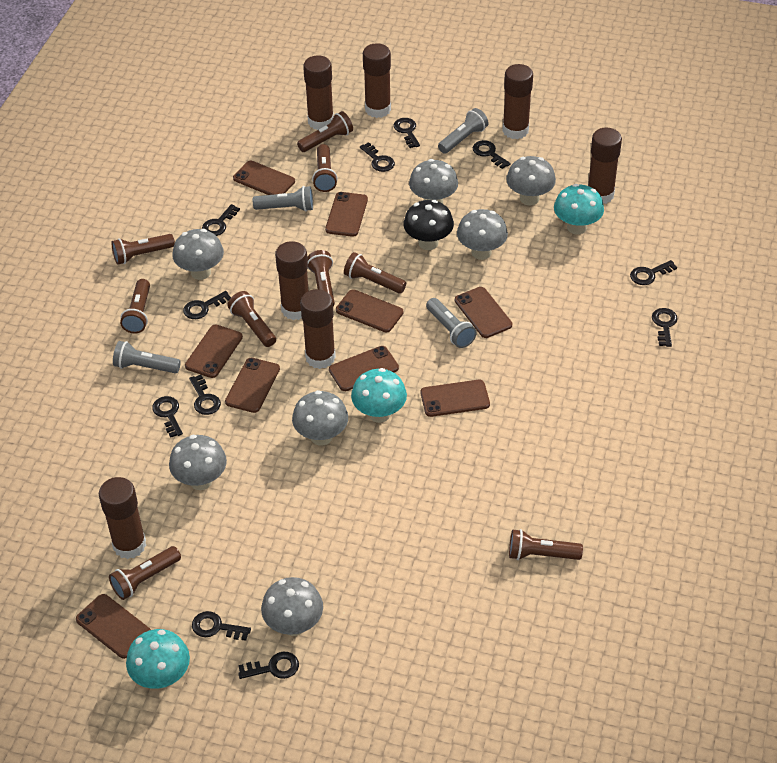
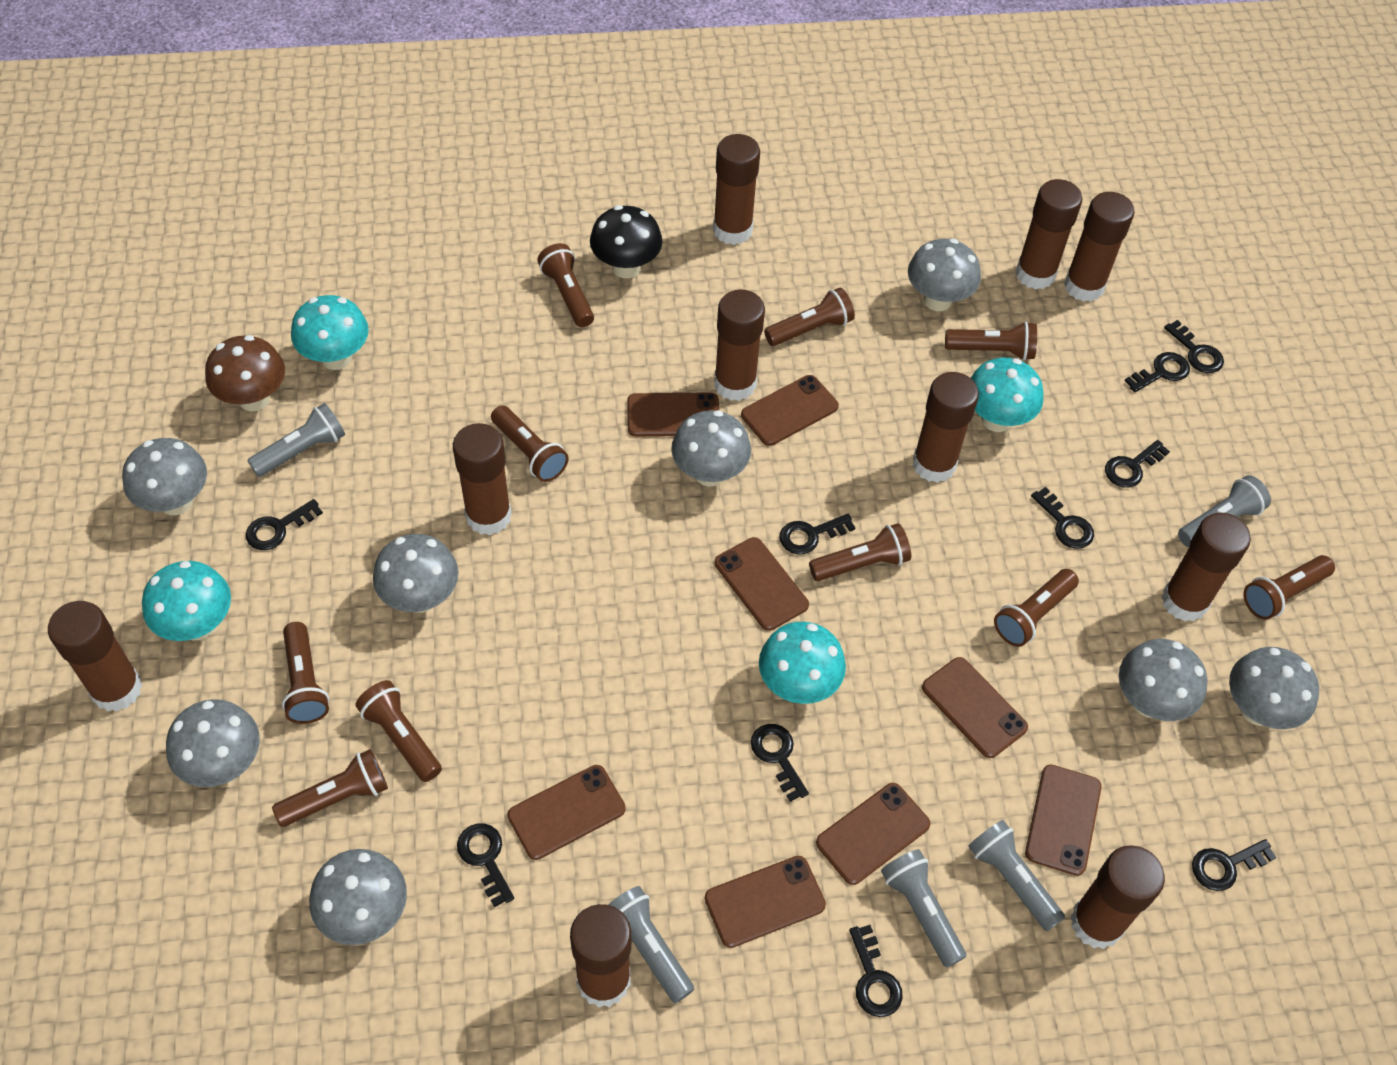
black key: 11 -> 10
brown flashlight: 9 -> 10
brown glue stick: 7 -> 10
brown mushroom: 0 -> 1
brown phone: 9 -> 8
grey flashlight: 4 -> 5
grey mushroom: 7 -> 8
turquoise mushroom: 3 -> 4

